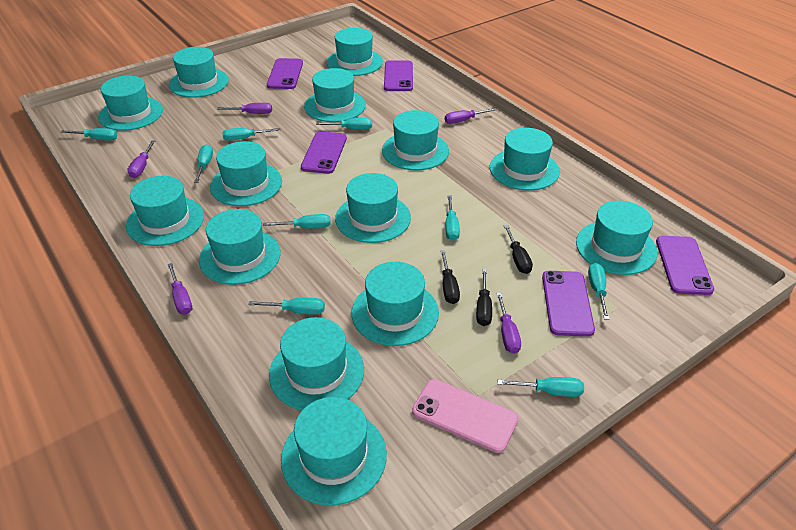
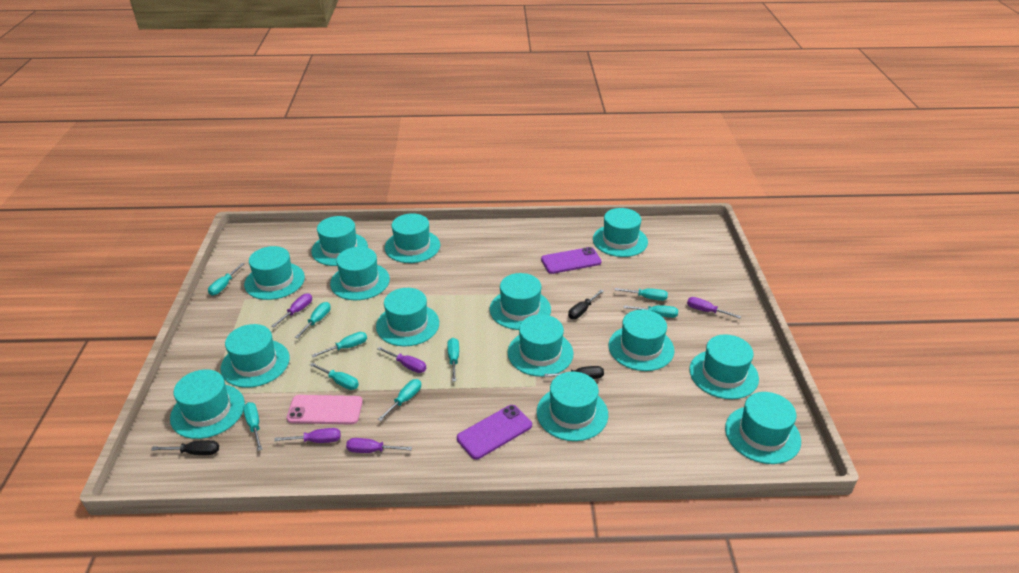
purple phone: 5 -> 2

